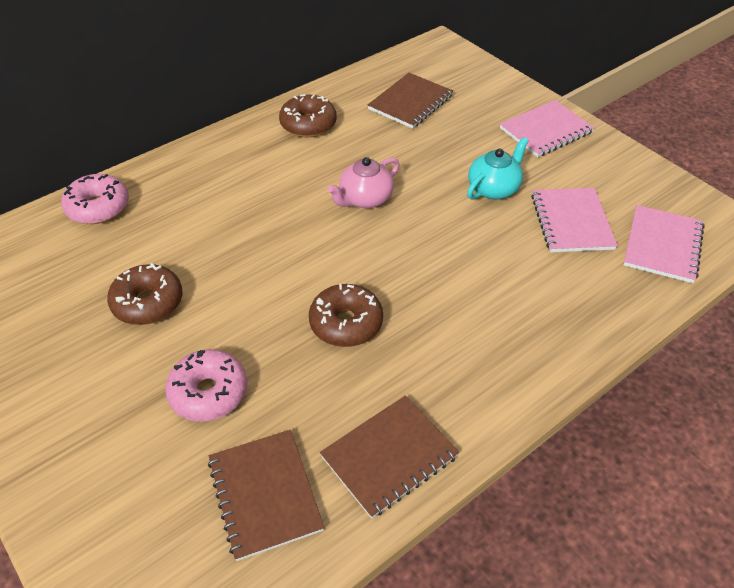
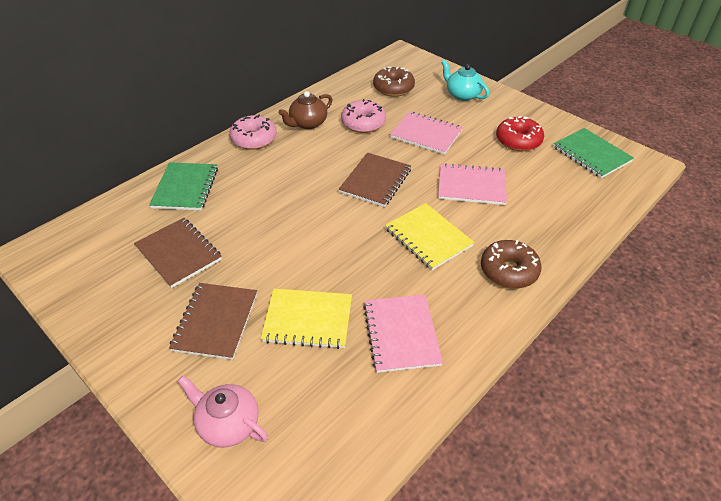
brown donut: 3 -> 2
brown teapot: 0 -> 1
green notebook: 0 -> 2
red donut: 0 -> 1
yellow notebook: 0 -> 2

